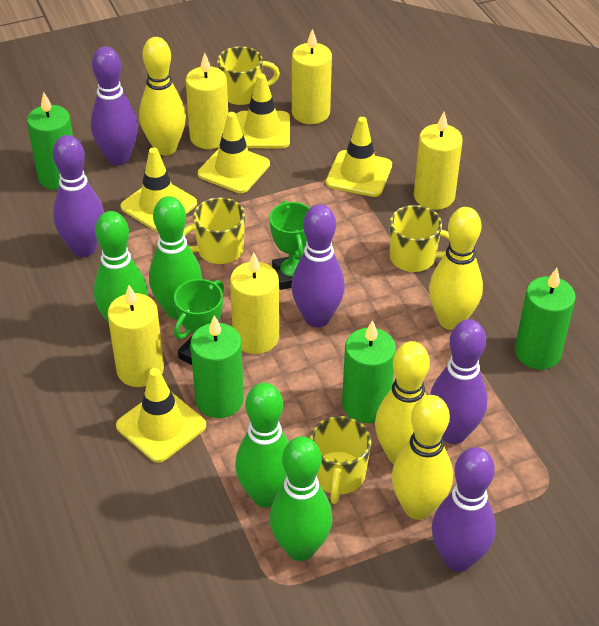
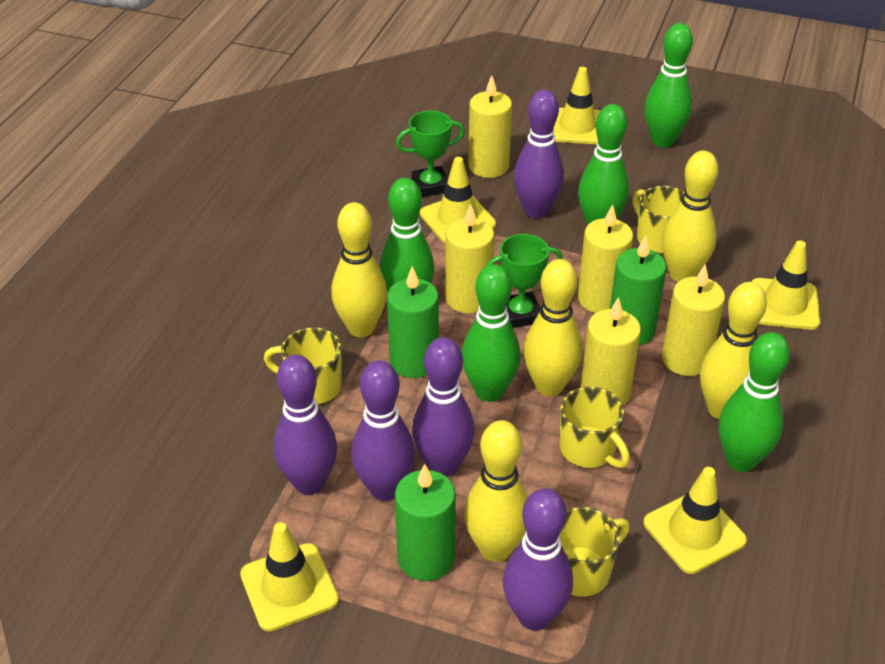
green bowling pin: 4 -> 5
green candle: 4 -> 3
yellow bowling pin: 4 -> 5

